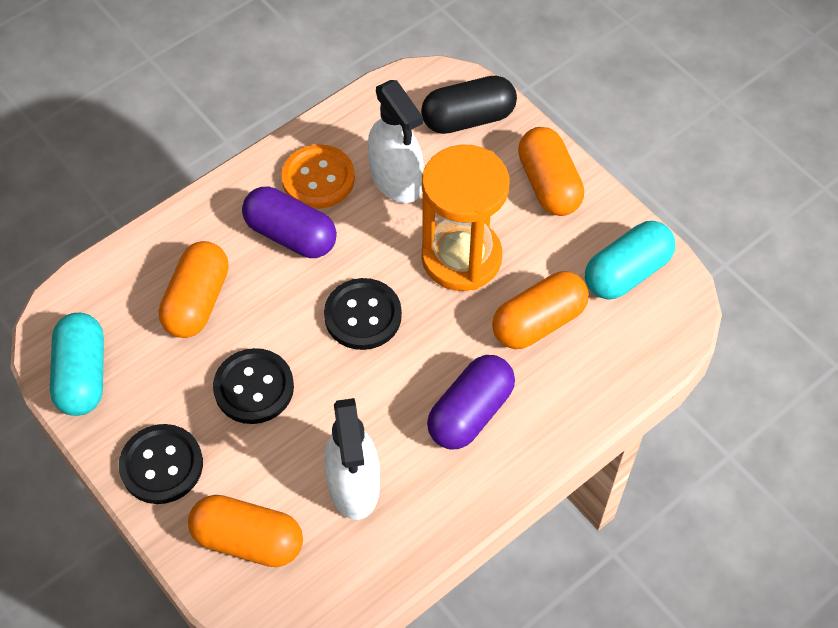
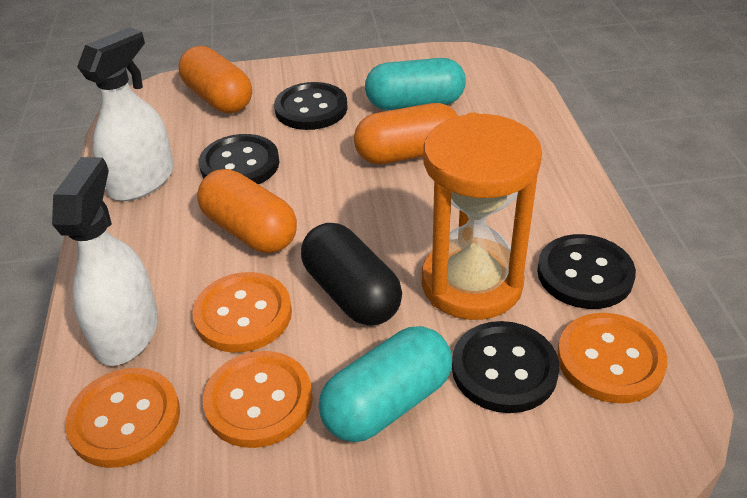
black button: 3 -> 4
orange button: 1 -> 4
orange capsule: 4 -> 3
purple capsule: 2 -> 0

